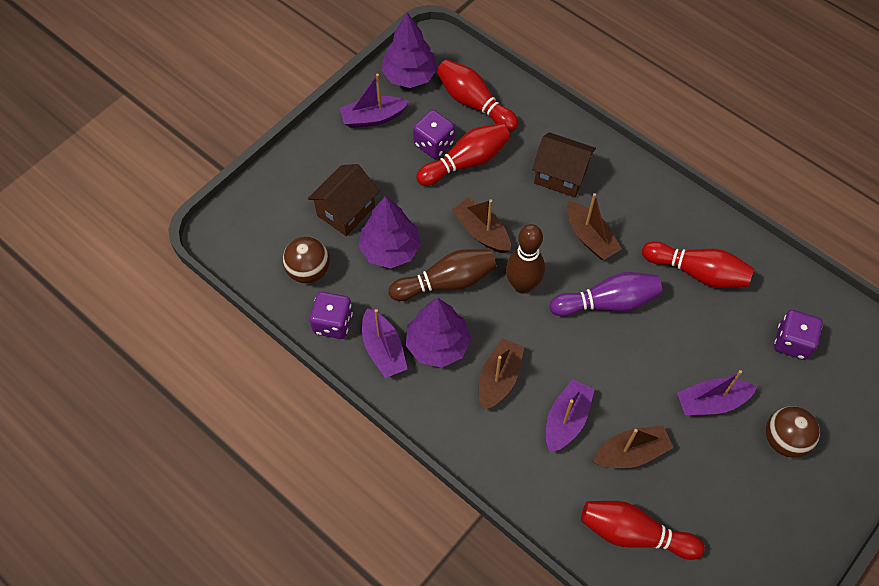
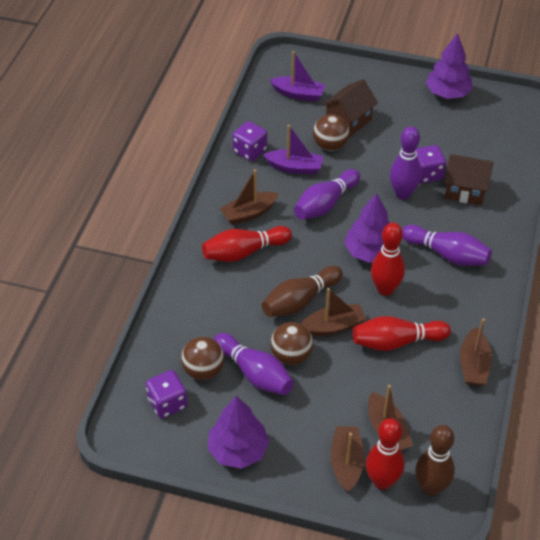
brown ball: 2 -> 3
brown boat: 4 -> 5
purple boat: 4 -> 2
purple bowling pin: 1 -> 4

